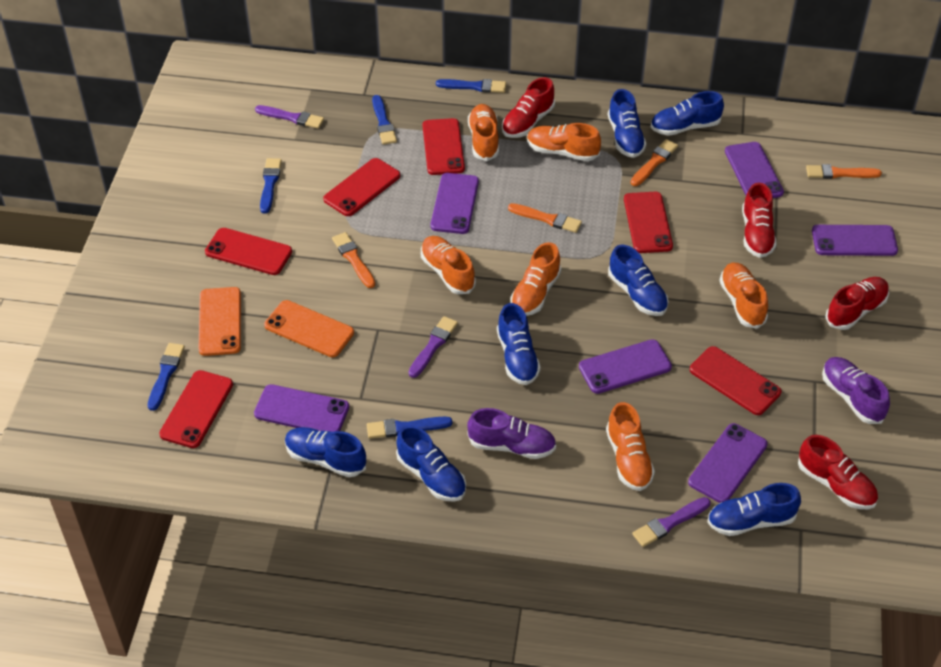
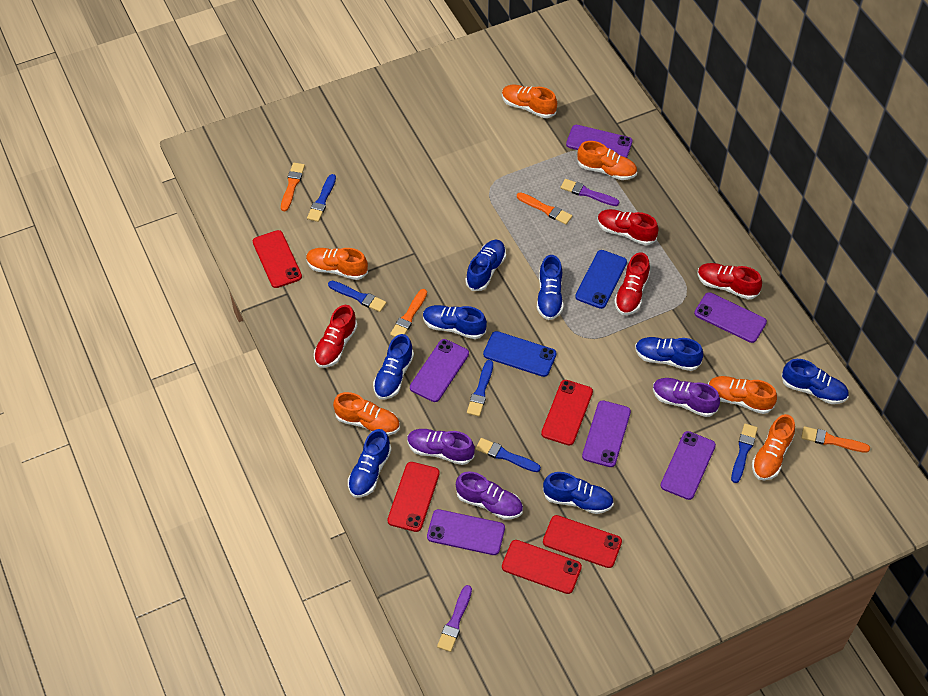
blue phone: 0 -> 2
blue shoe: 7 -> 8
orange phone: 2 -> 0
purple brush: 3 -> 2
purple shoe: 2 -> 3
red phone: 6 -> 5

